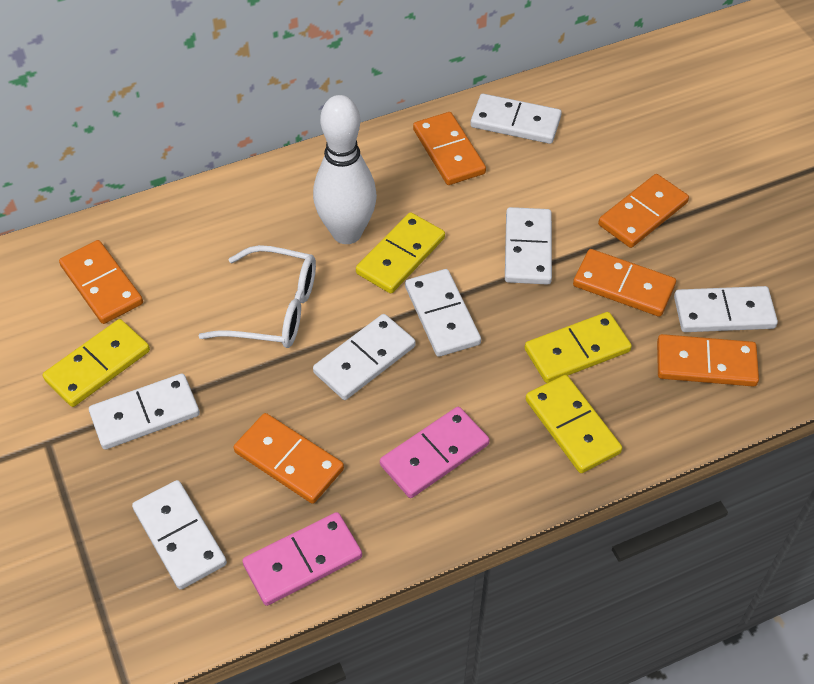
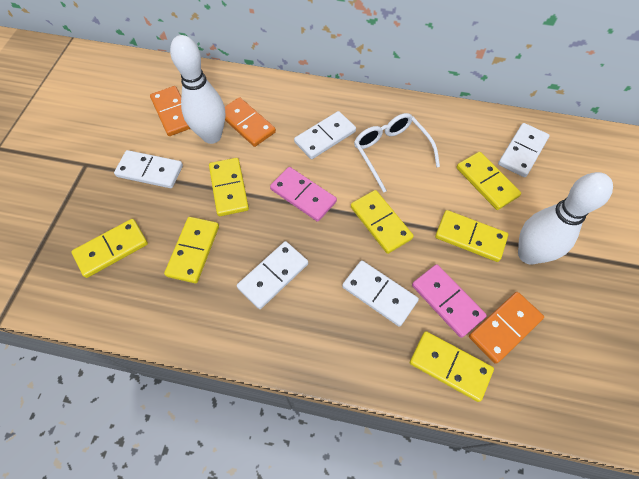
orange domino: 6 -> 3
white bowling pin: 1 -> 2
white domino: 7 -> 5
yellow domino: 4 -> 7

